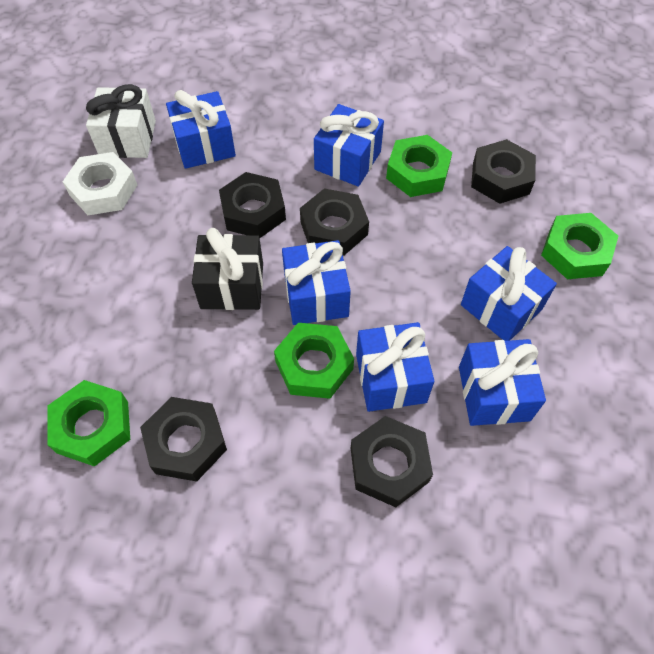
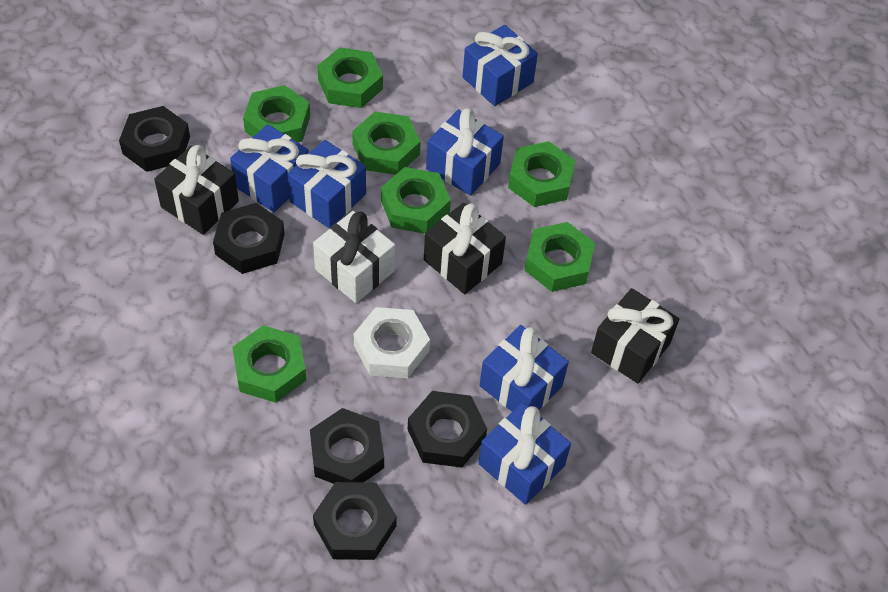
black gift: 1 -> 3
green nut: 4 -> 7

